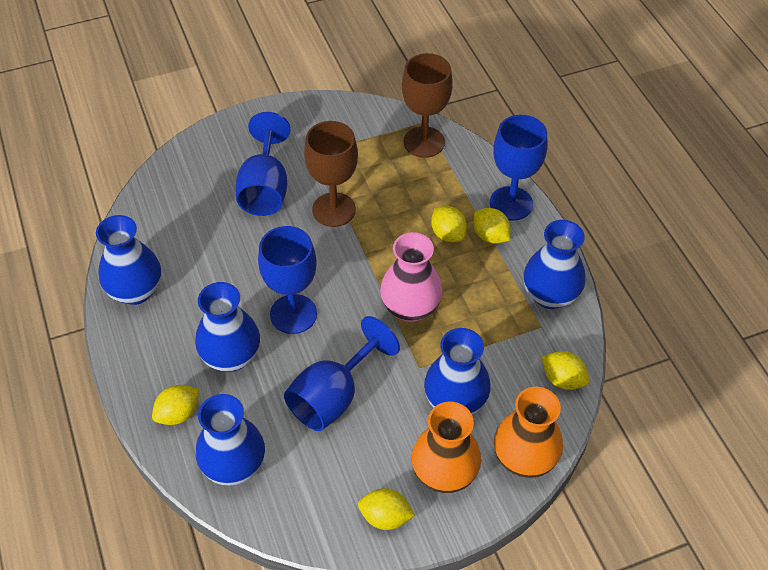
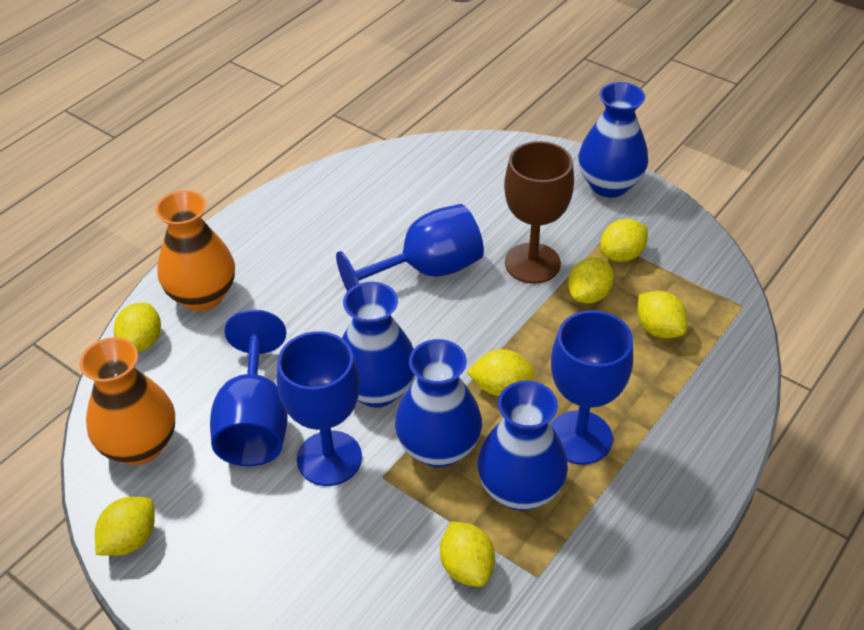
blue vase: 5 -> 4
brown goblet: 2 -> 1
pink vase: 1 -> 0
yellow lemon: 5 -> 7

